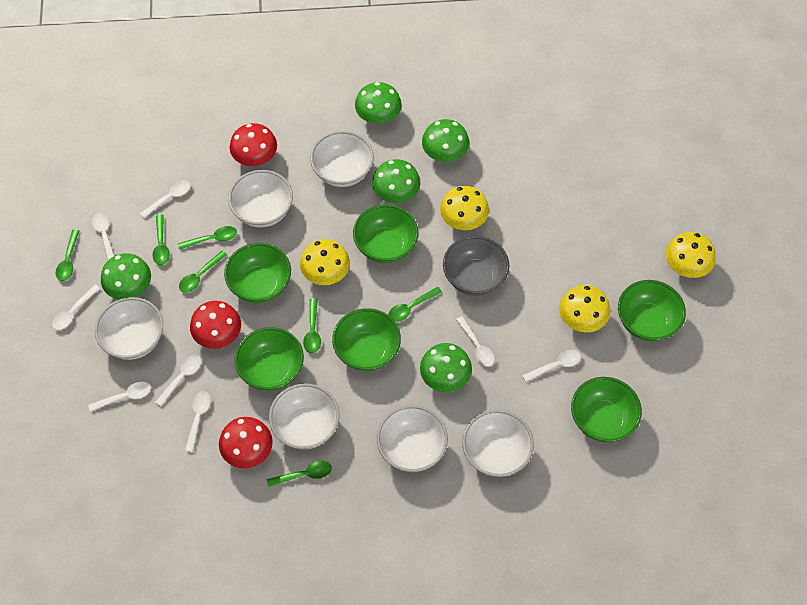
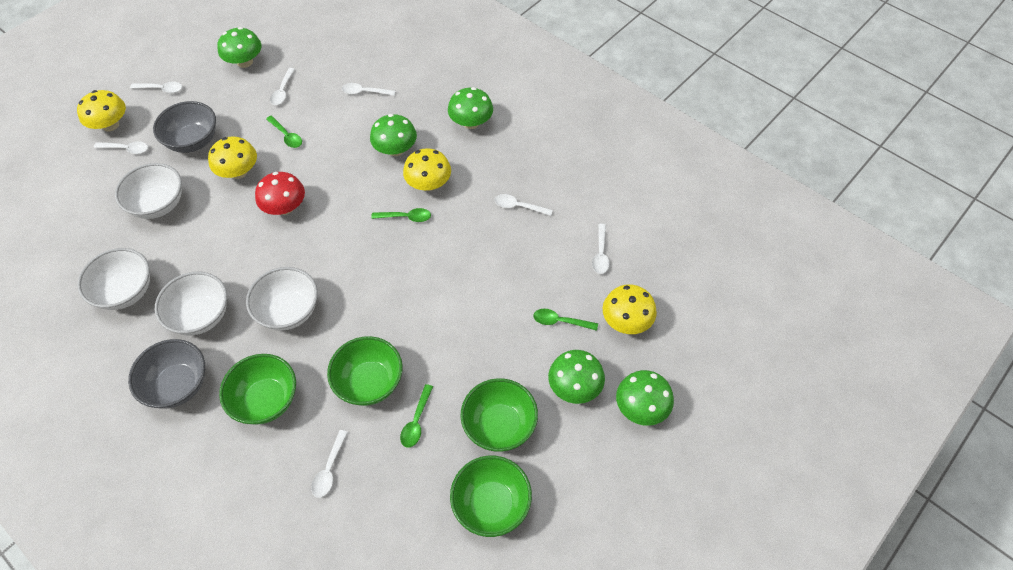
green bowl: 6 -> 4
green spoon: 7 -> 4
grey bowl: 1 -> 2
red mushroom: 3 -> 1
white bowl: 6 -> 4
white spoon: 8 -> 7

